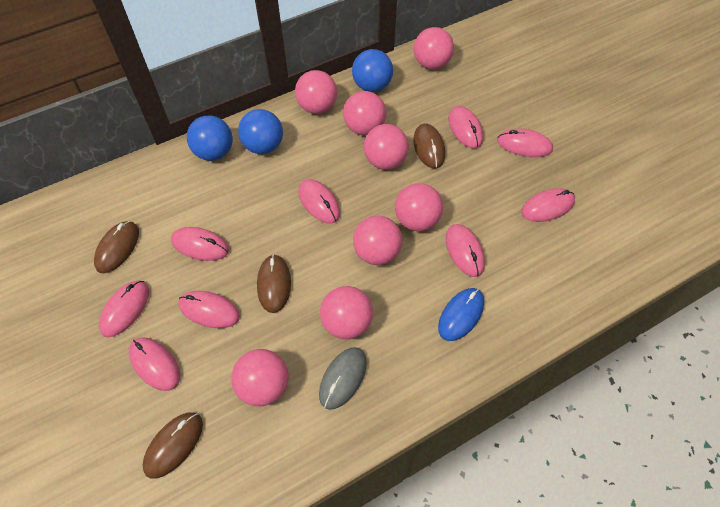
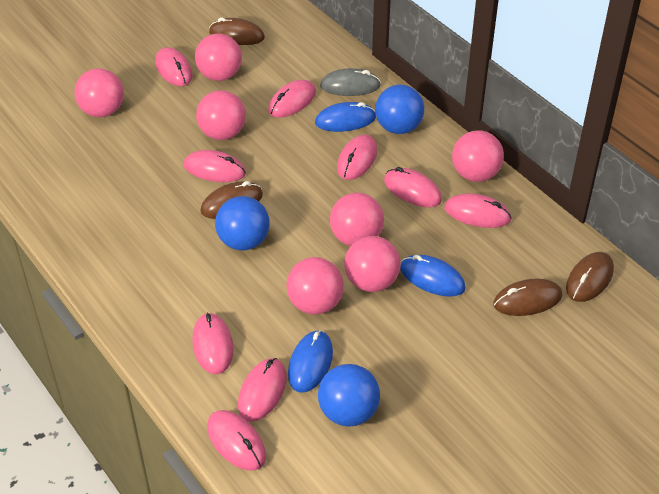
blue mouse: 1 -> 3
pink ball: 8 -> 7

